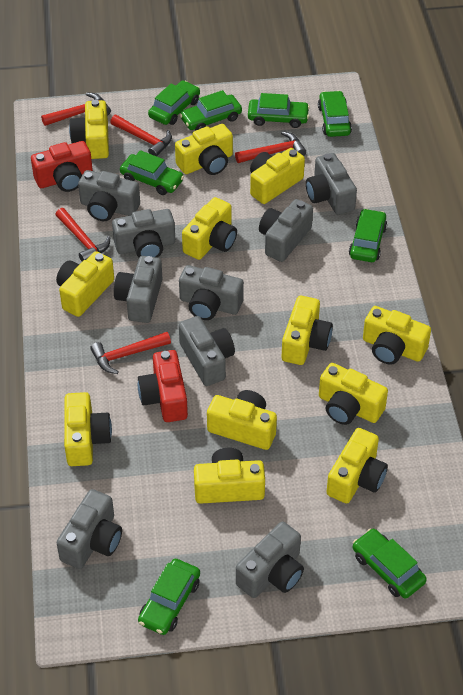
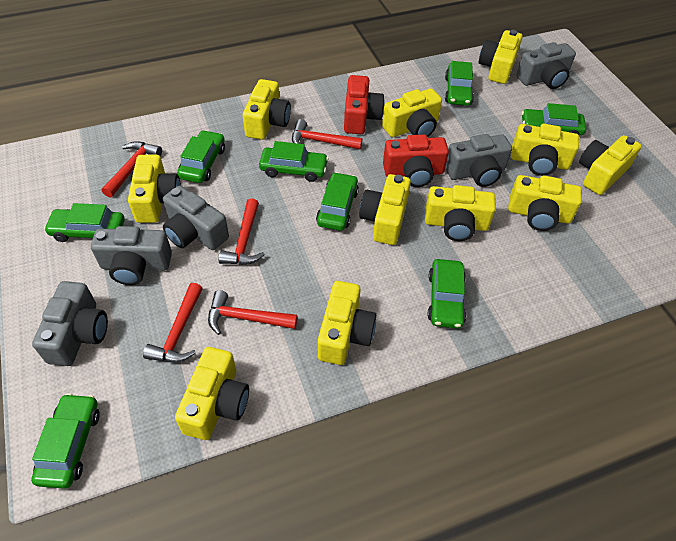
grey camera: 9 -> 5
yellow camera: 12 -> 11

